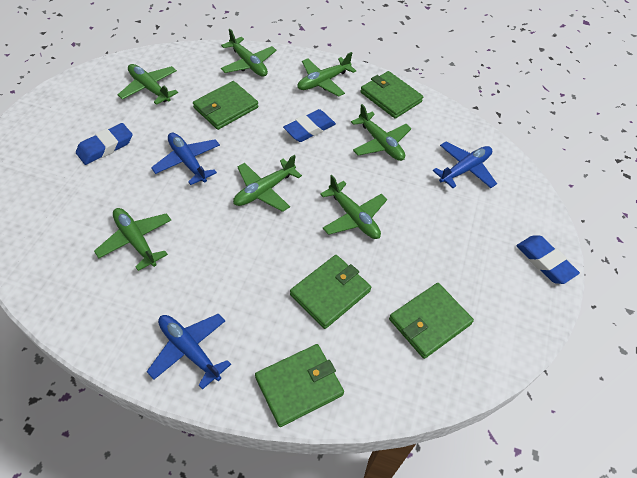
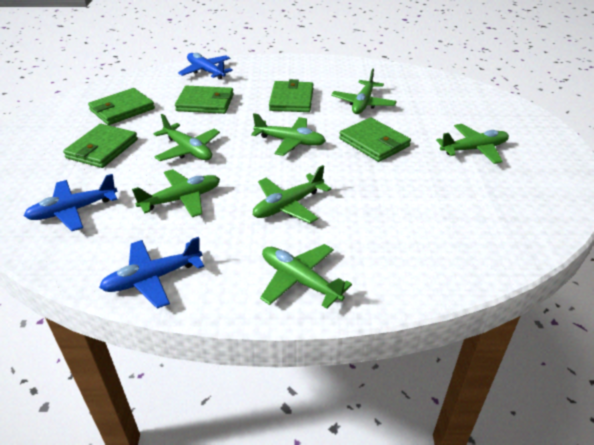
blue eraser: 3 -> 0

